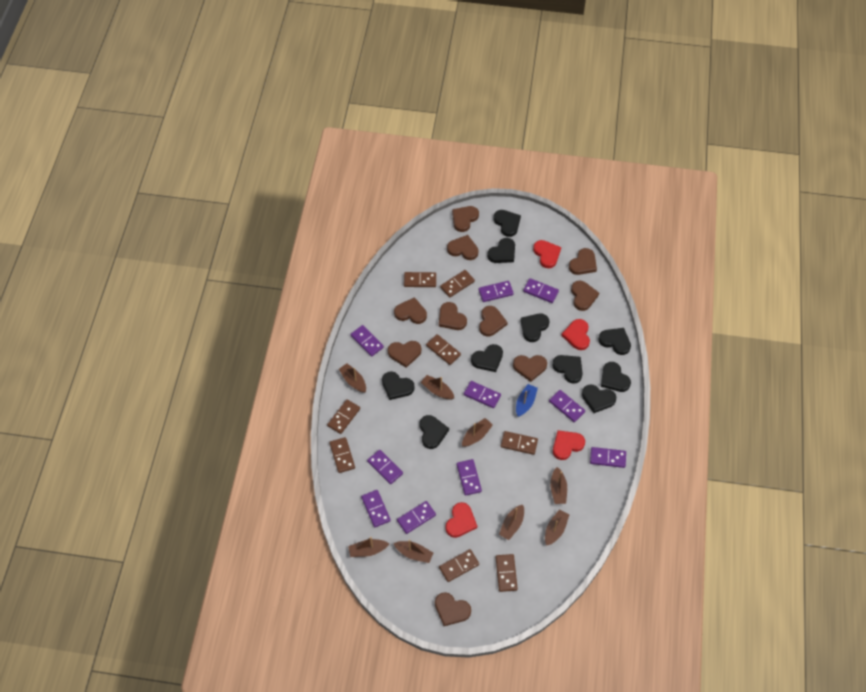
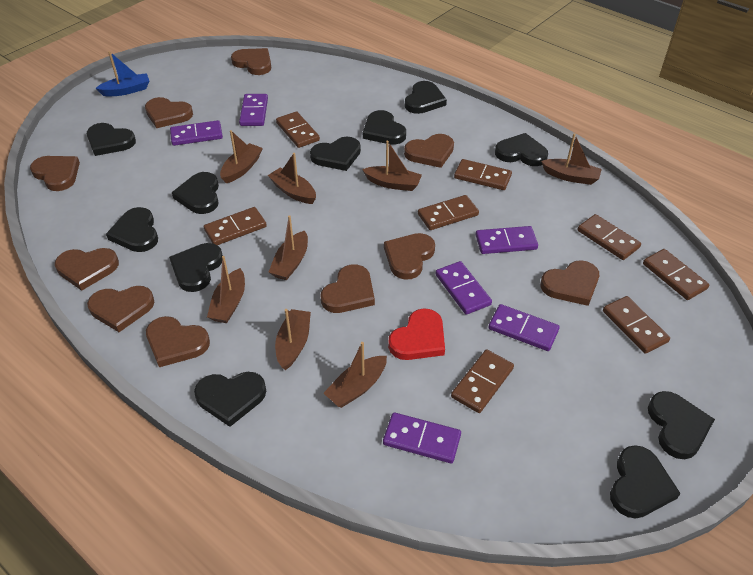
black heart: 10 -> 11
purple domino: 10 -> 6
red heart: 4 -> 1

